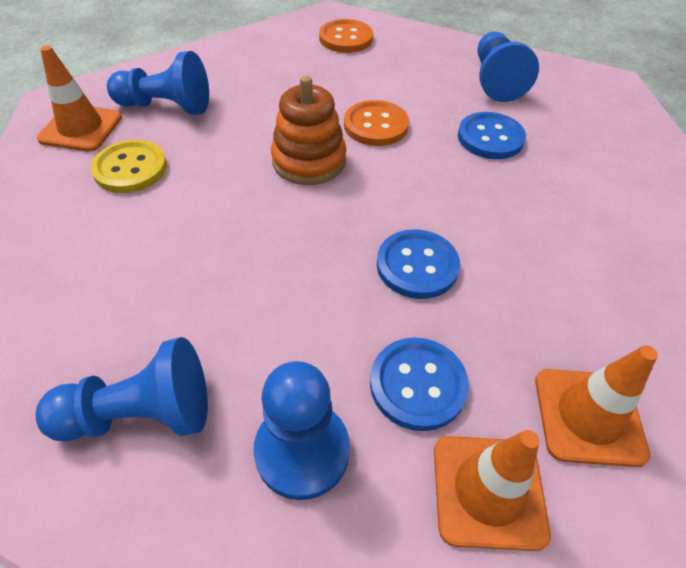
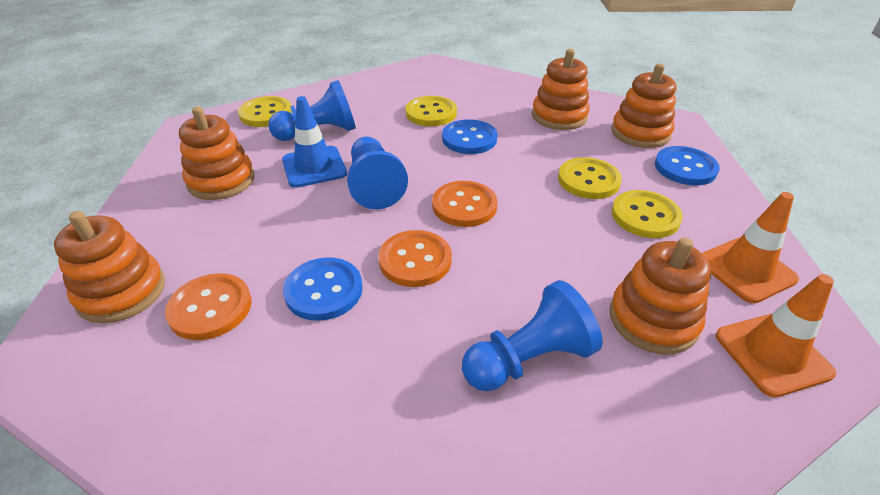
blue pawn: 4 -> 3
blue traffic cone: 0 -> 1
orange button: 2 -> 3
orange stacking toy: 1 -> 5
orange traffic cone: 3 -> 2
yellow button: 1 -> 4

